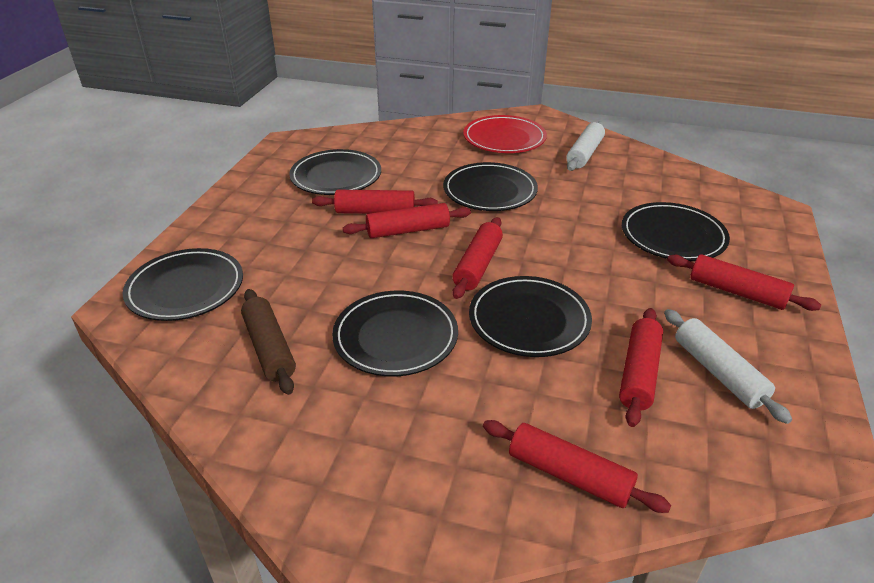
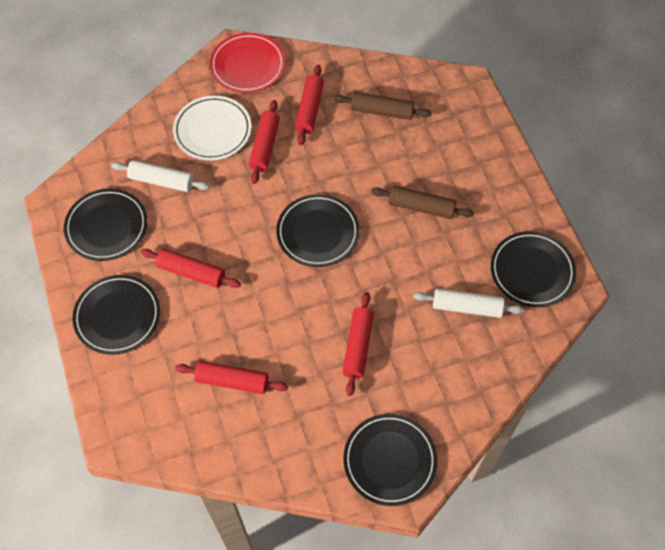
black plate: 6 -> 5
brown rolling pin: 1 -> 2
red rolling pin: 6 -> 5
white plate: 0 -> 1

